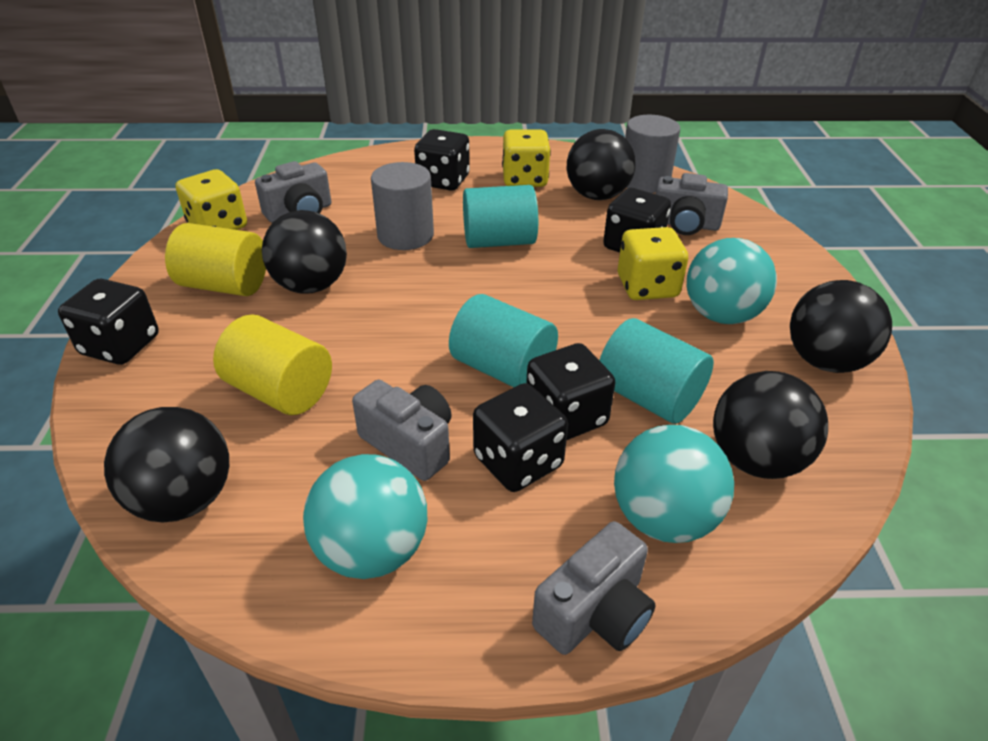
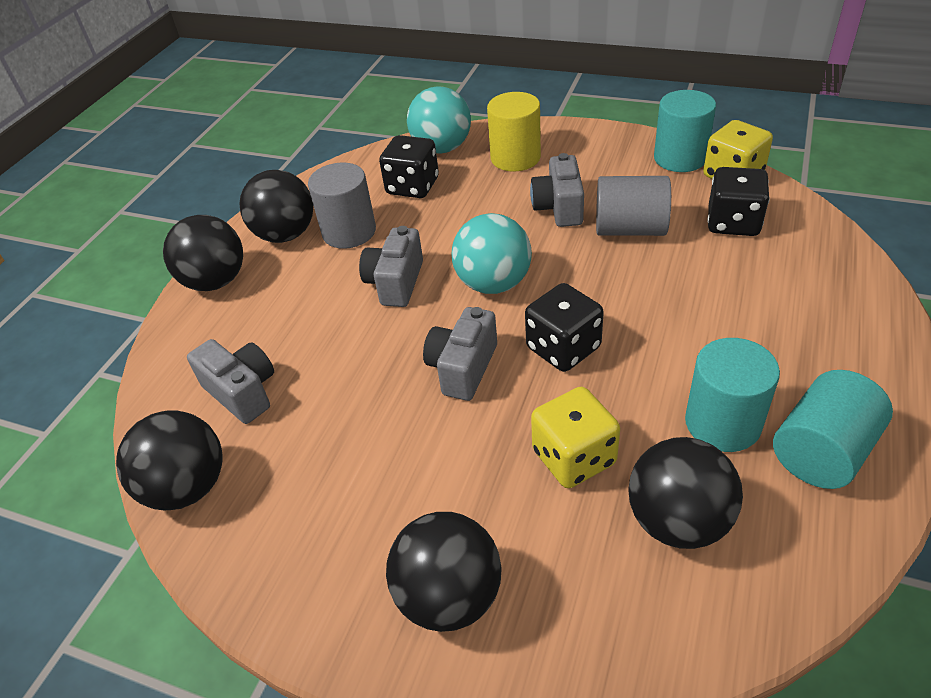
black dice: 5 -> 3
turquoise ball: 3 -> 2
yellow cylinder: 2 -> 1
yellow dice: 3 -> 2

